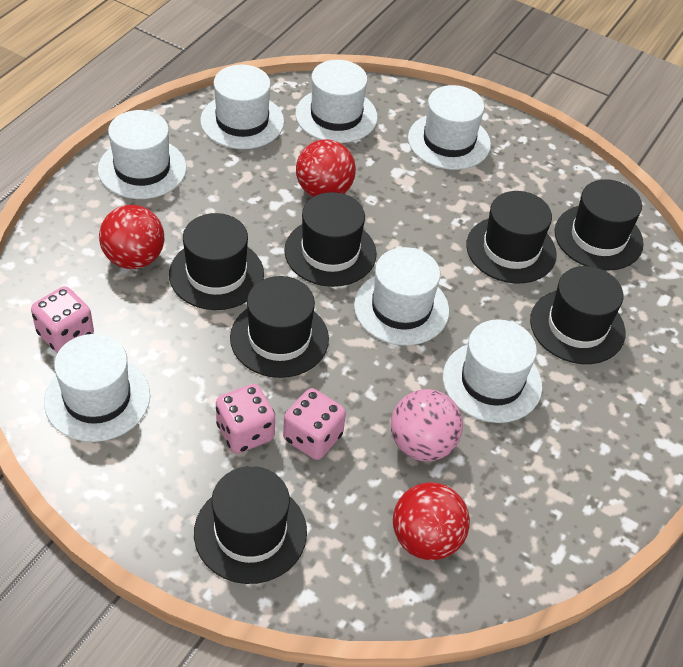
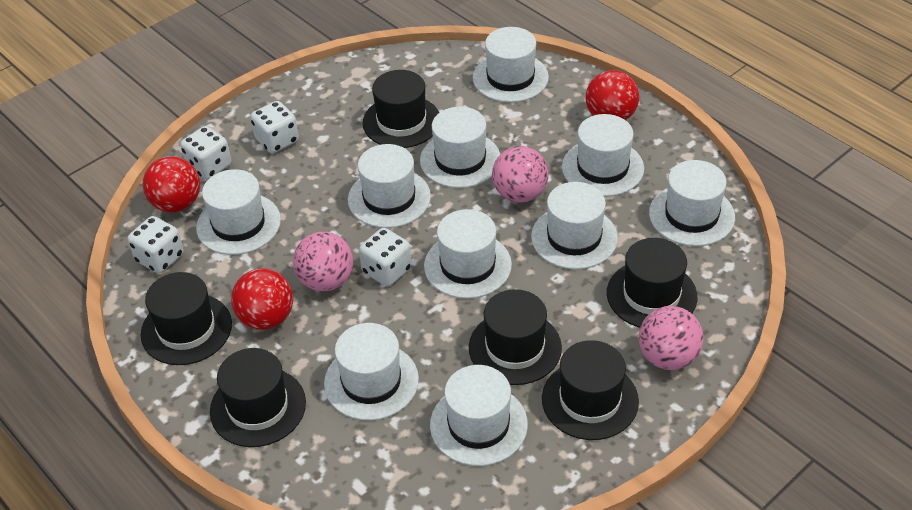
black hat: 7 -> 6
pink ball: 1 -> 3
pink dice: 3 -> 0
white dice: 0 -> 4
white hat: 7 -> 10

